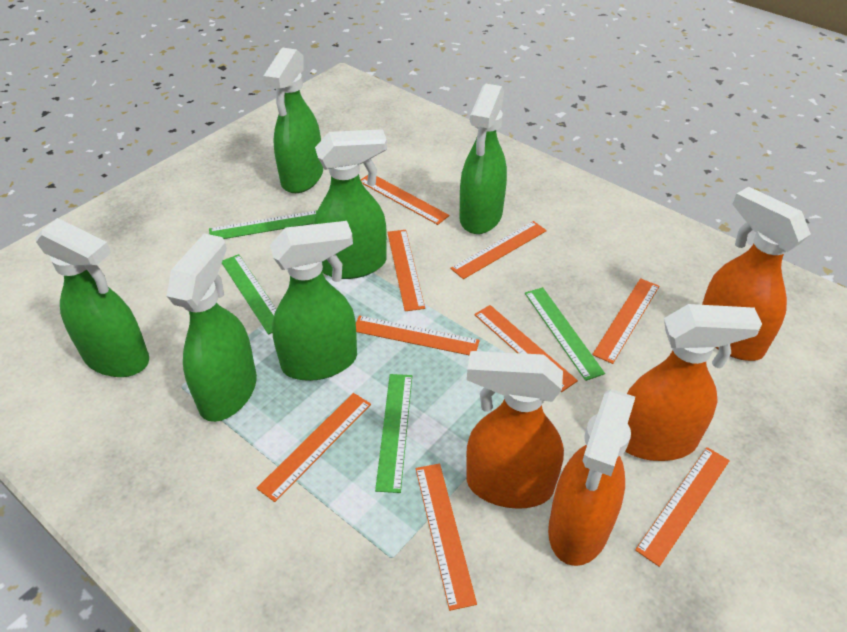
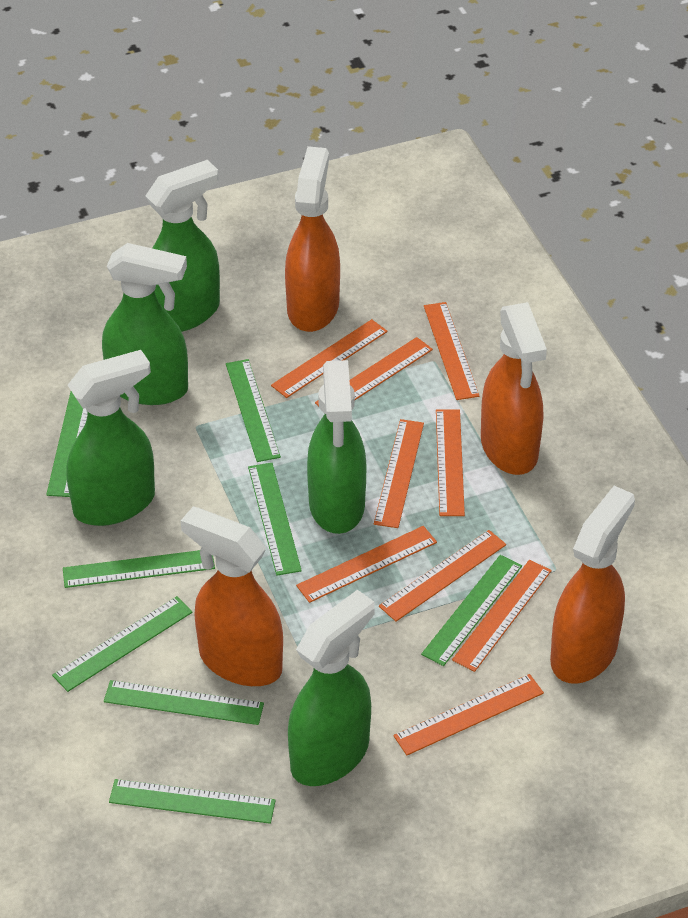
green ruler: 4 -> 8
green spray bottle: 6 -> 5

